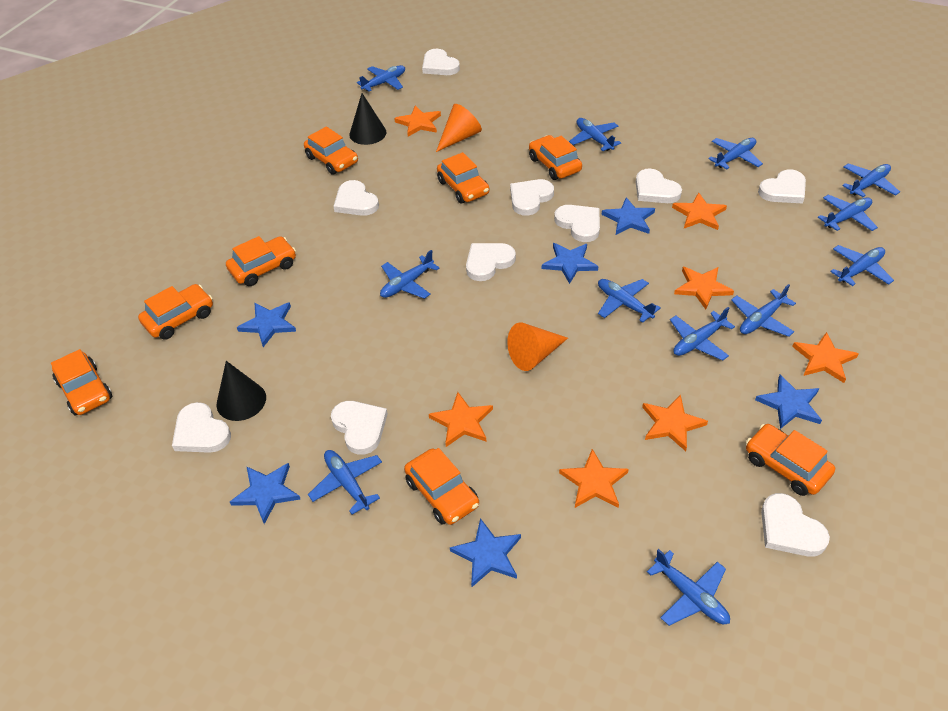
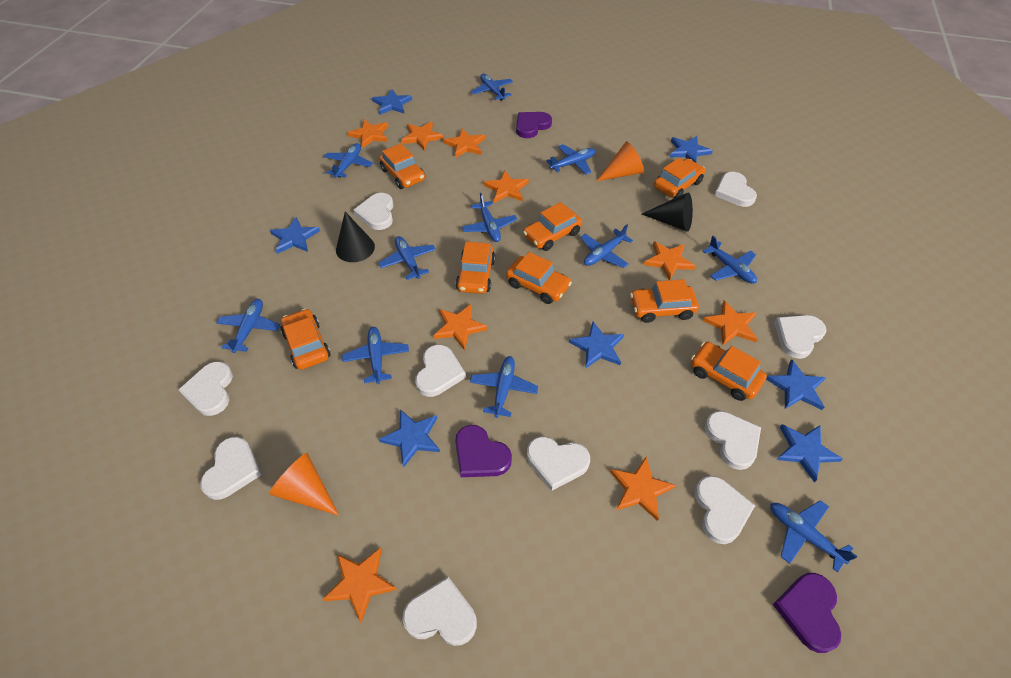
blue plane: 12 -> 11
blue star: 6 -> 7
orange star: 7 -> 9
purple heart: 0 -> 3

